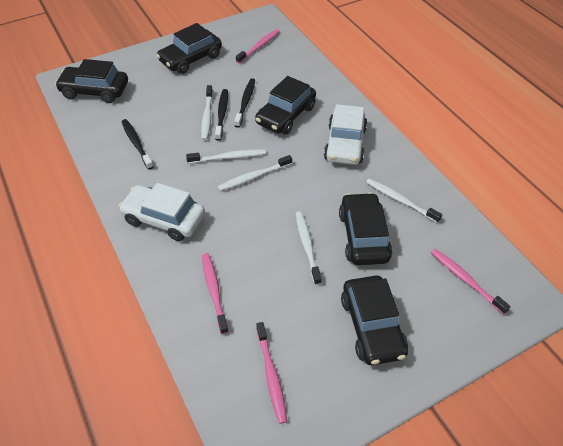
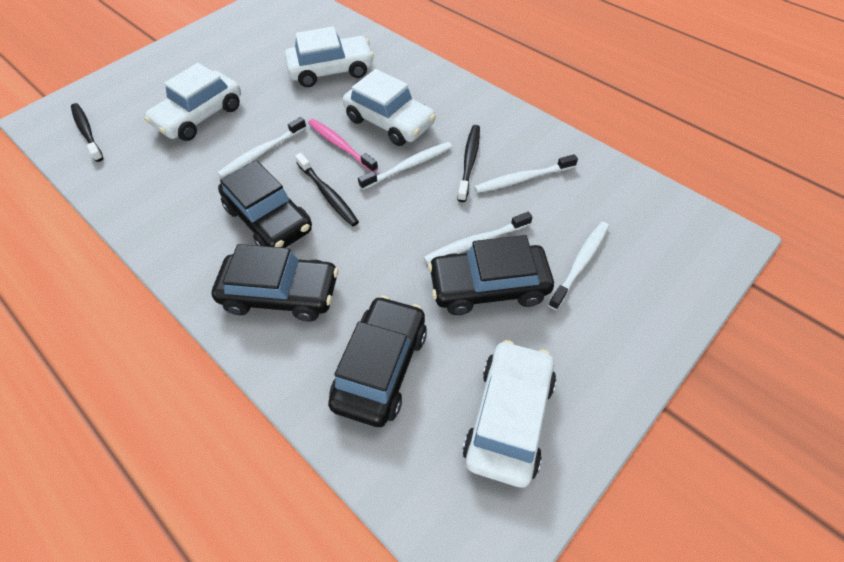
black car: 5 -> 4
pink toothbrush: 4 -> 1
white car: 2 -> 4

